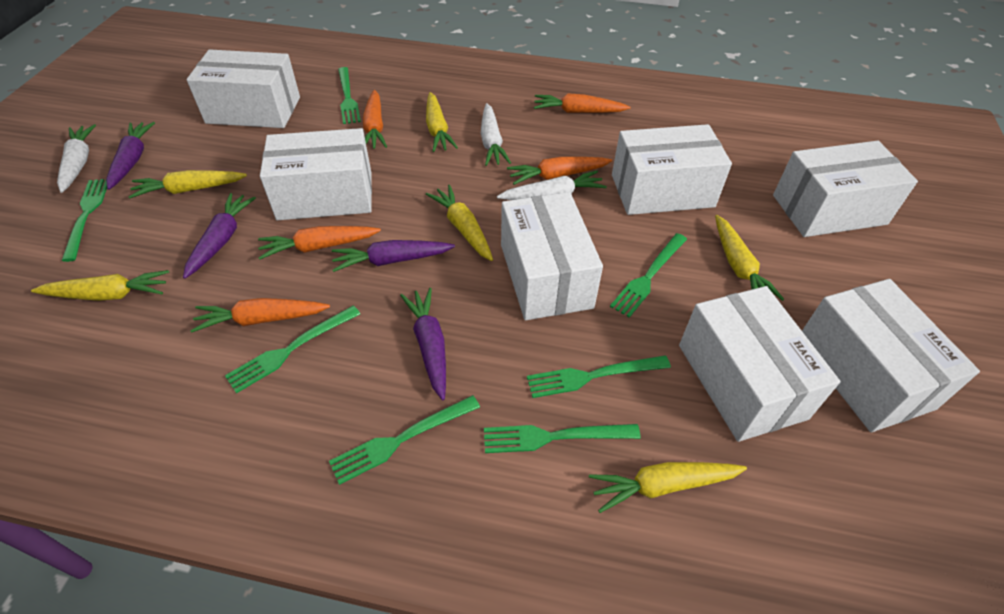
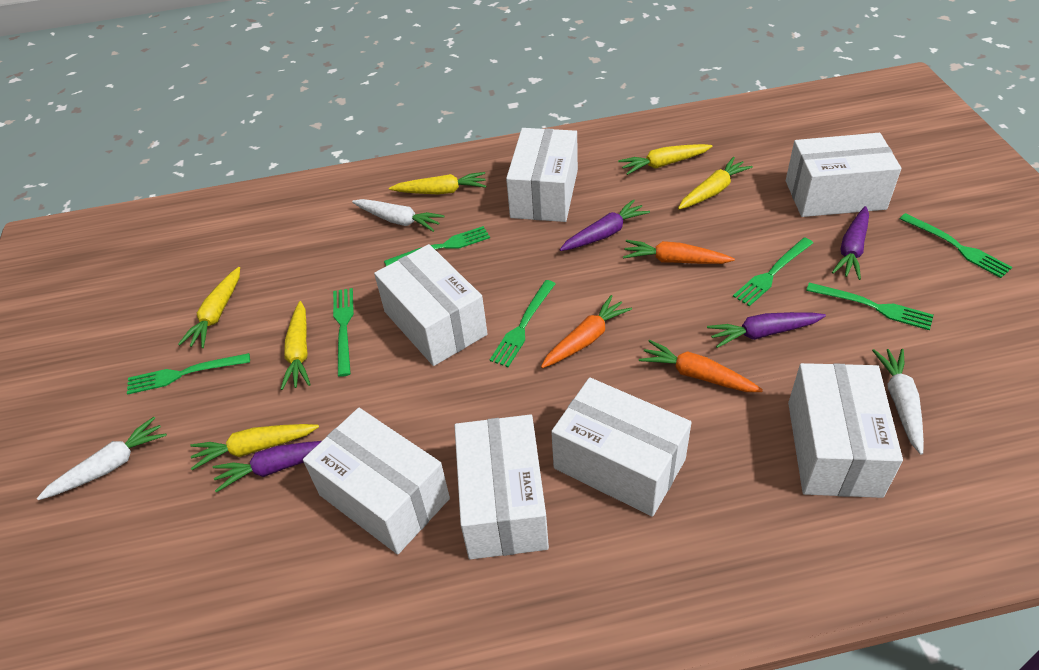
orange carrot: 5 -> 3

